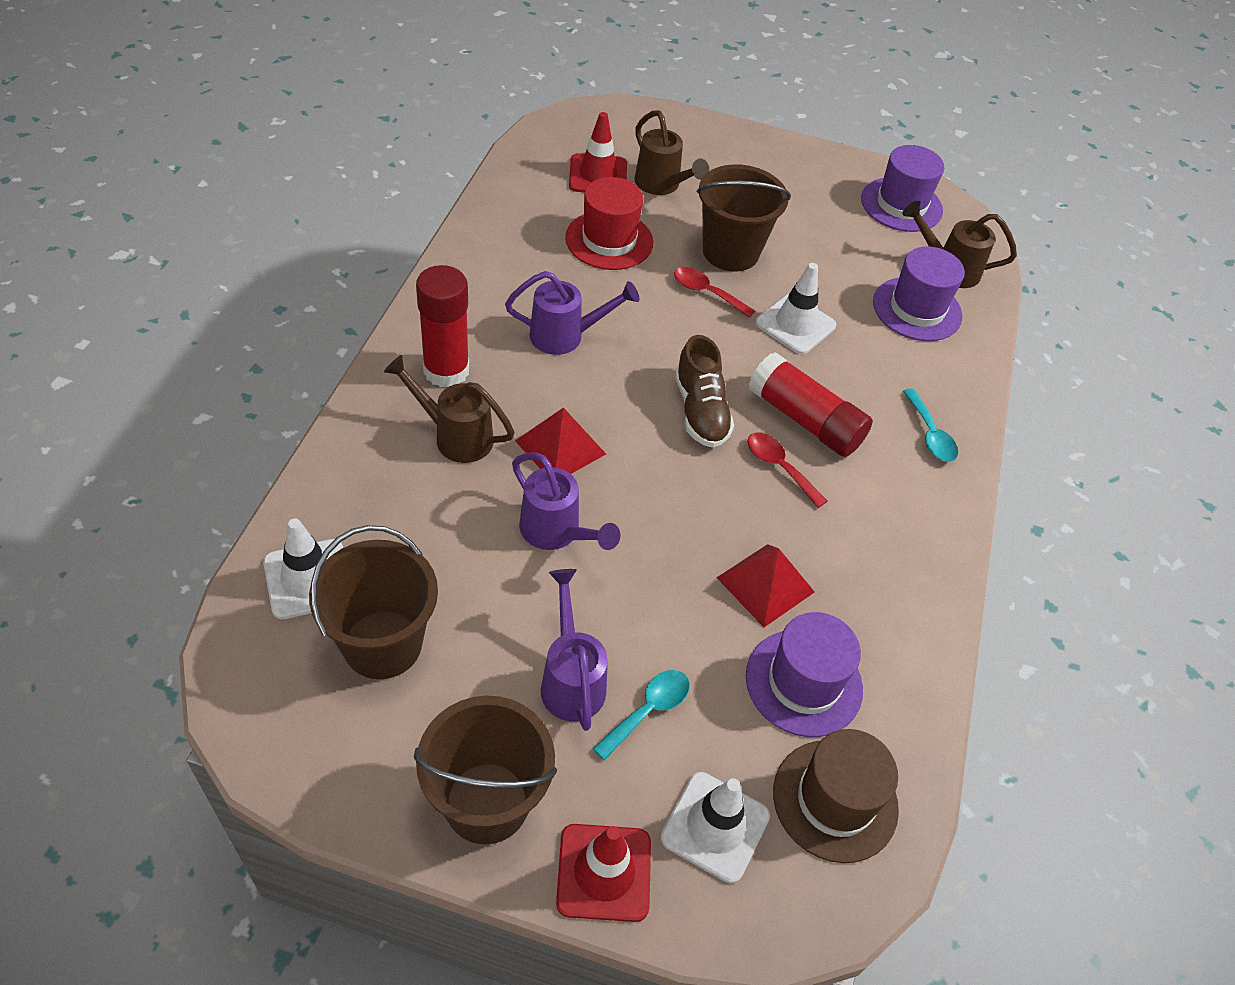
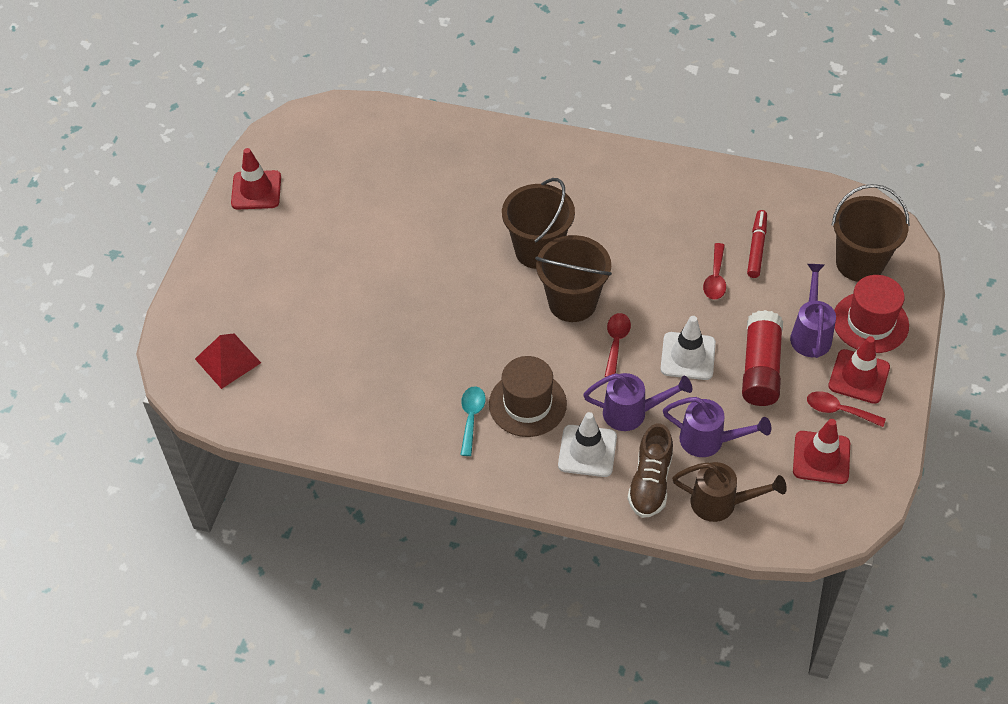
brown watering can: 3 -> 1
purple hat: 3 -> 0
red glue stick: 2 -> 1
red marker: 0 -> 1
red pyramid: 2 -> 1
red spoon: 2 -> 3
red traffic cone: 2 -> 3
turquoise spoon: 2 -> 1
white traffic cone: 3 -> 2

